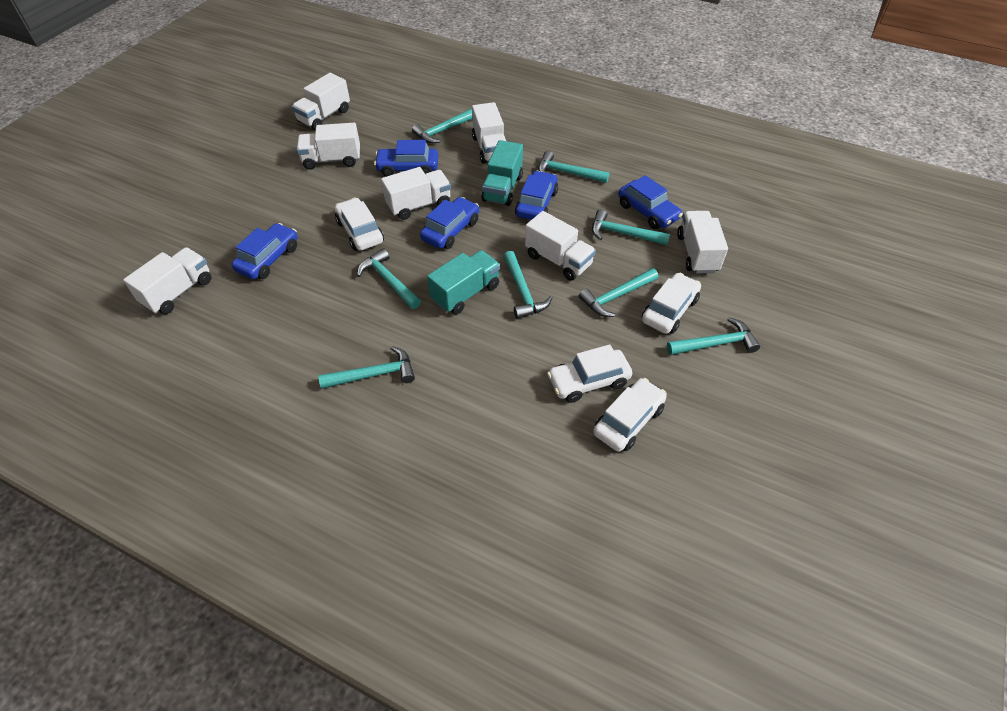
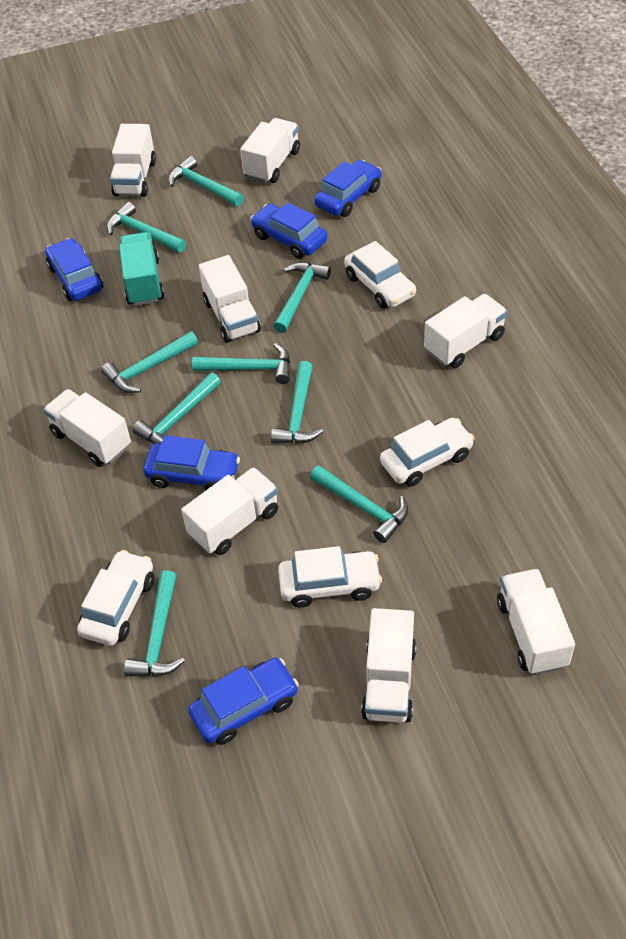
turquoise hammer: 8 -> 9
turquoise truck: 2 -> 1
white truck: 7 -> 8

